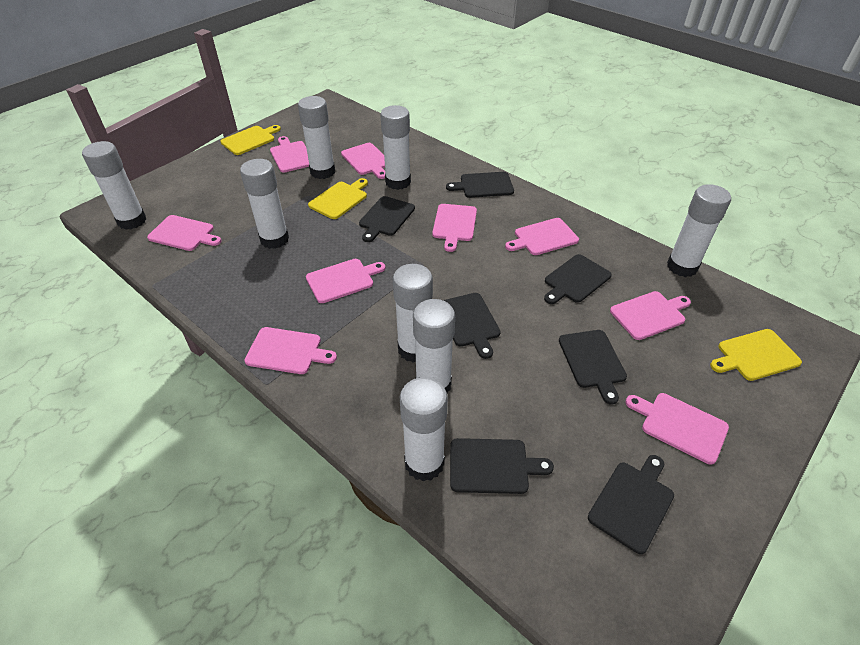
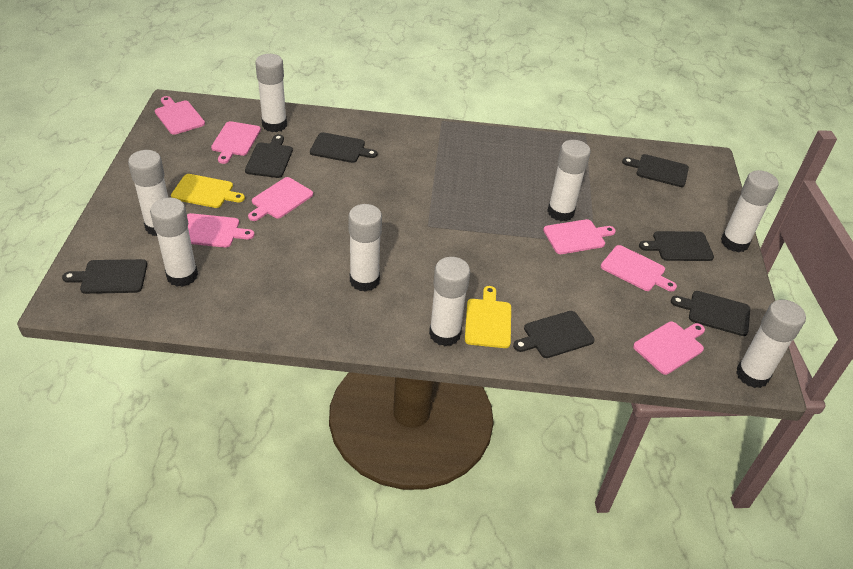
pink cutting board: 9 -> 7
yellow cutting board: 3 -> 2

